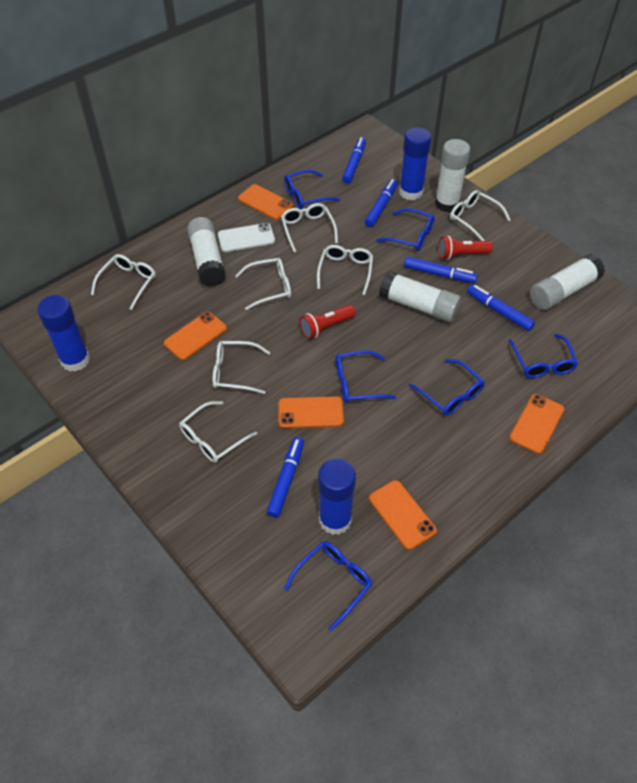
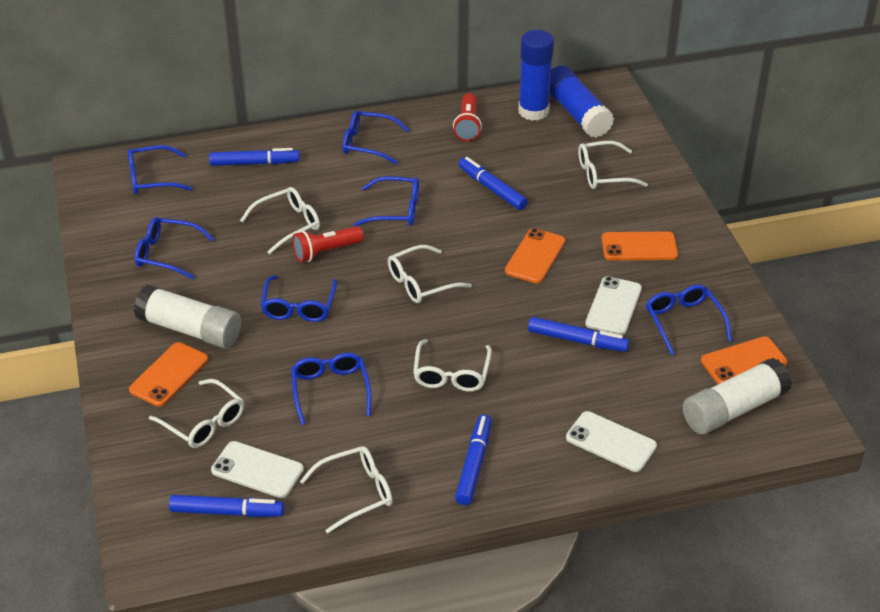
blue glasses: 6 -> 7
blue glue stick: 3 -> 2
orange phone: 5 -> 4
white glasses: 7 -> 6
white glue stick: 4 -> 2
white phone: 1 -> 3

